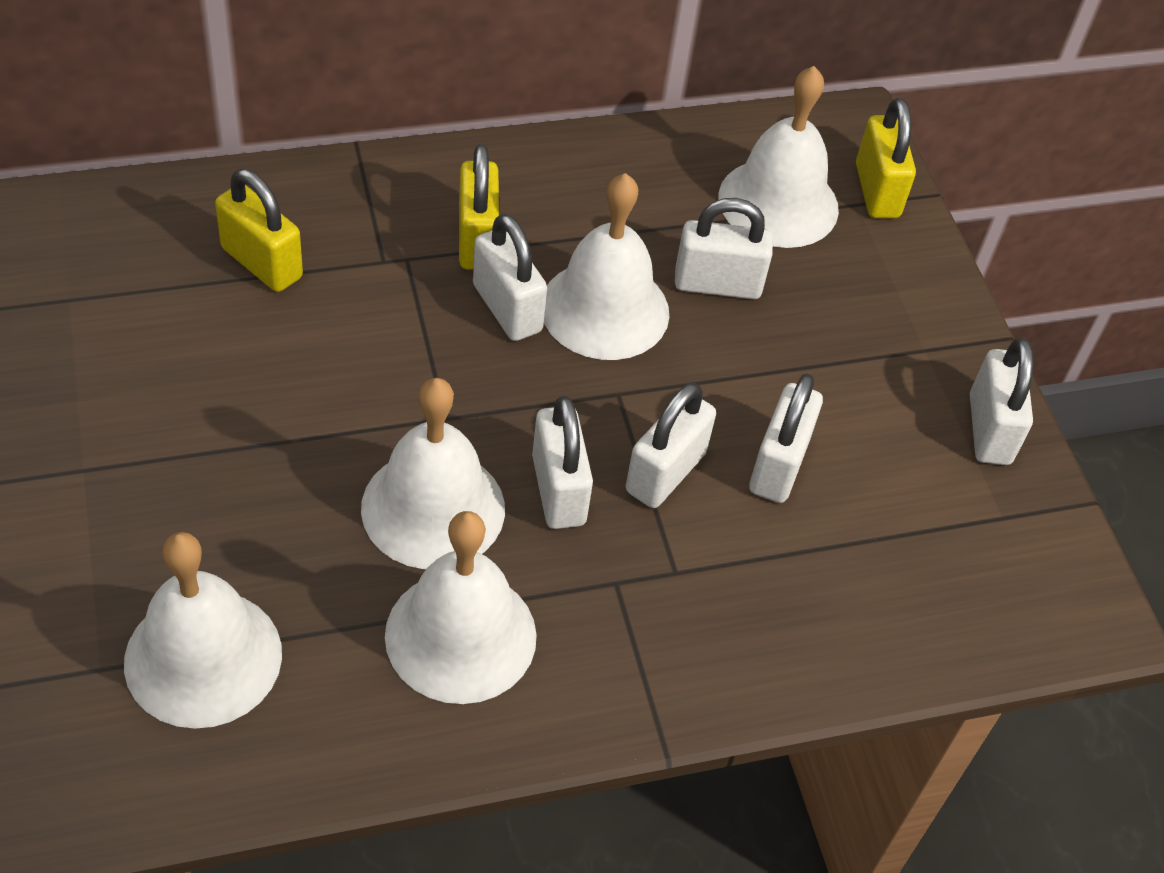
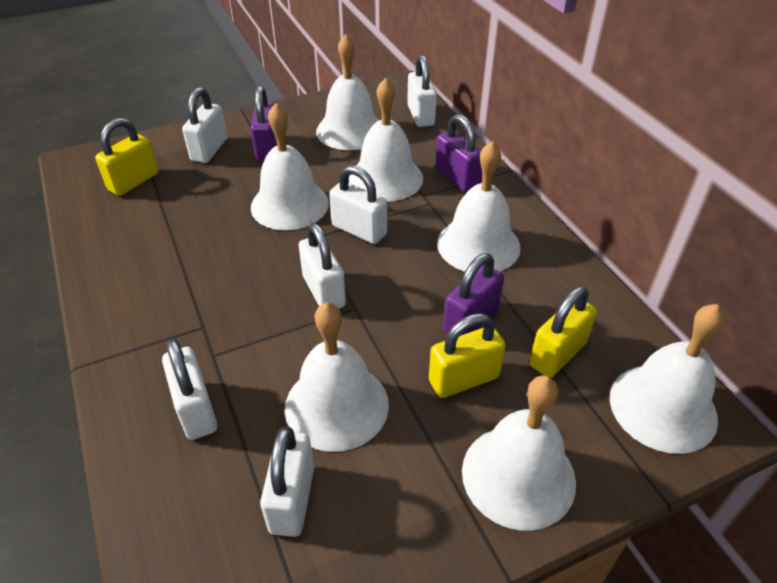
purple padlock: 0 -> 3
white bell: 5 -> 7

